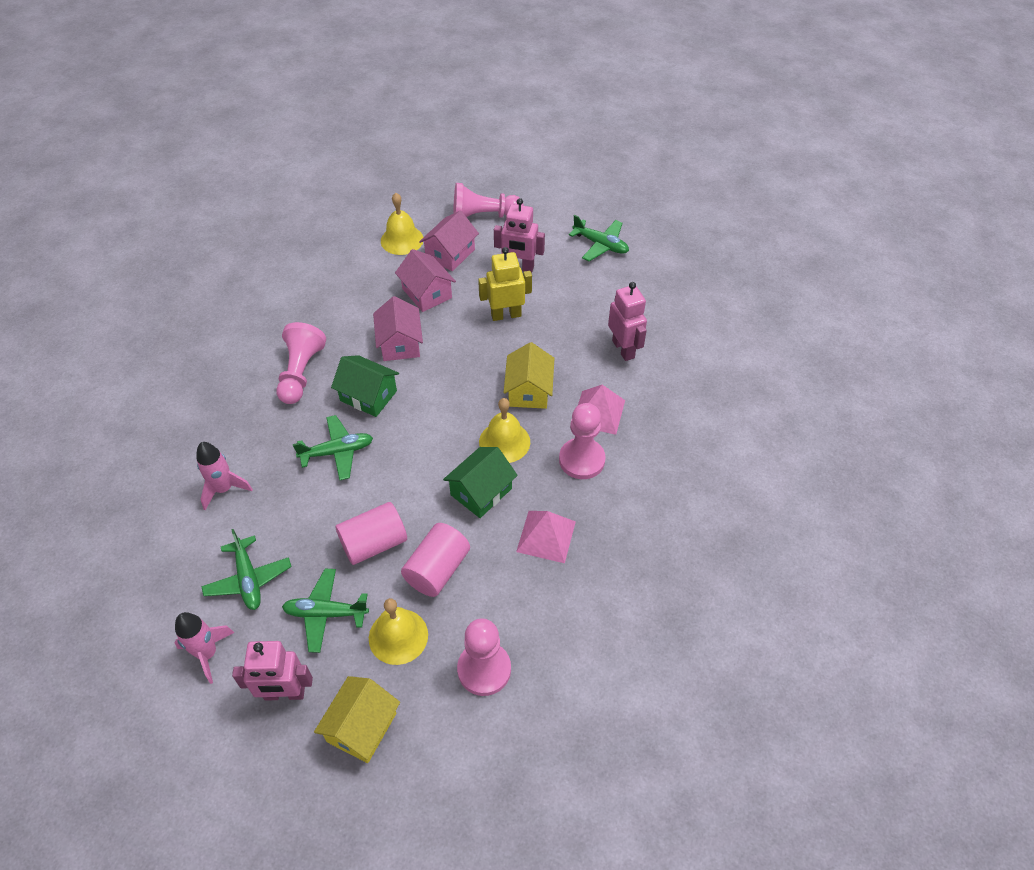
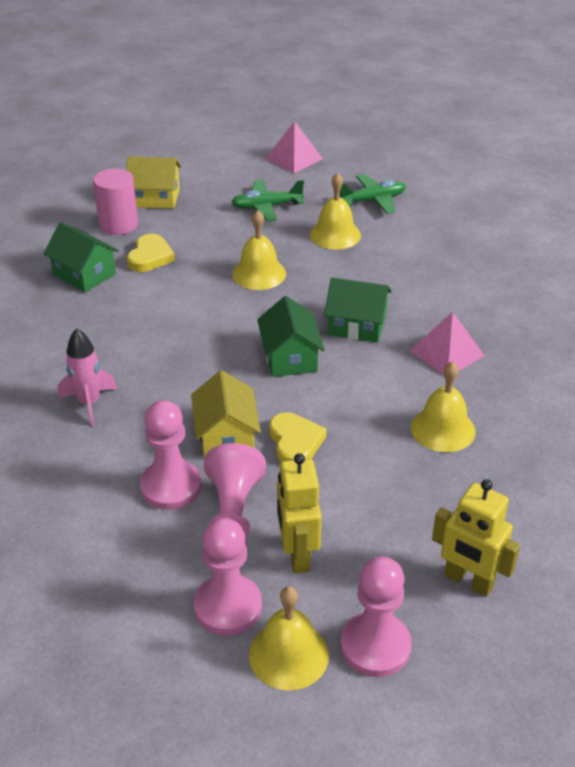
green house: 2 -> 3
green plane: 4 -> 2
pink cylinder: 2 -> 1
pink house: 3 -> 0
pink robot: 3 -> 0
pink rocket: 2 -> 1
yellow bell: 3 -> 4
yellow heart: 0 -> 2
yellow robot: 1 -> 2

